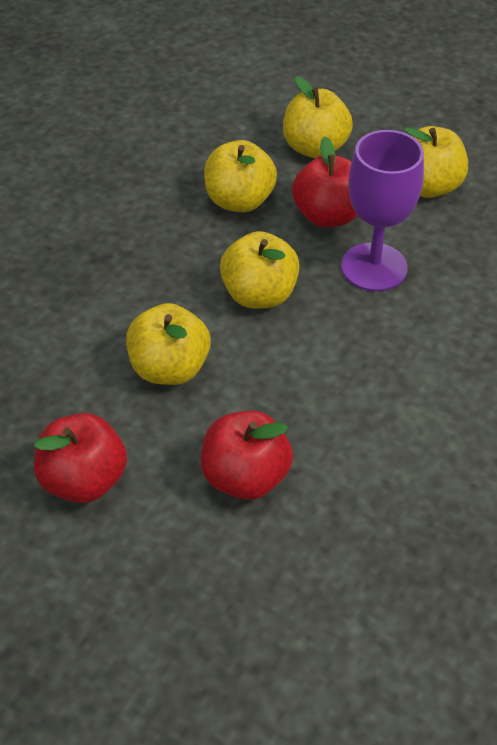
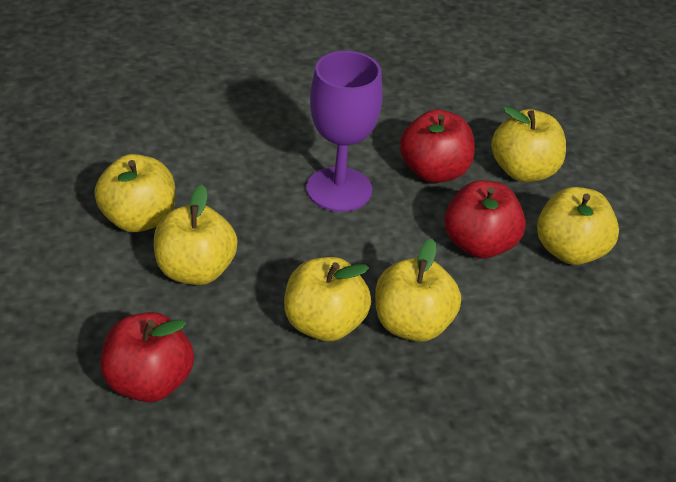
yellow apple: 5 -> 6

